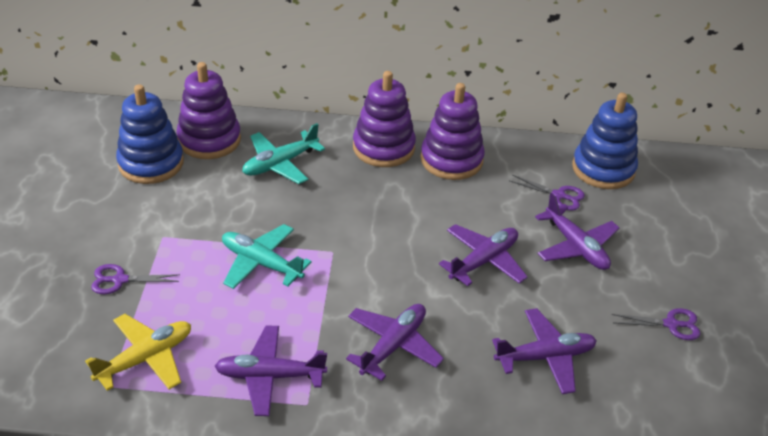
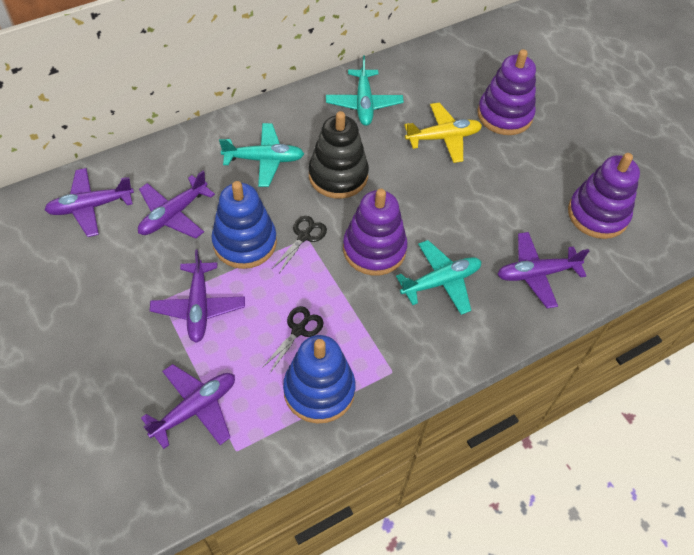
black scissors: 0 -> 2
black stacking toy: 0 -> 1
purple scissors: 3 -> 0
turquoise plane: 2 -> 3

